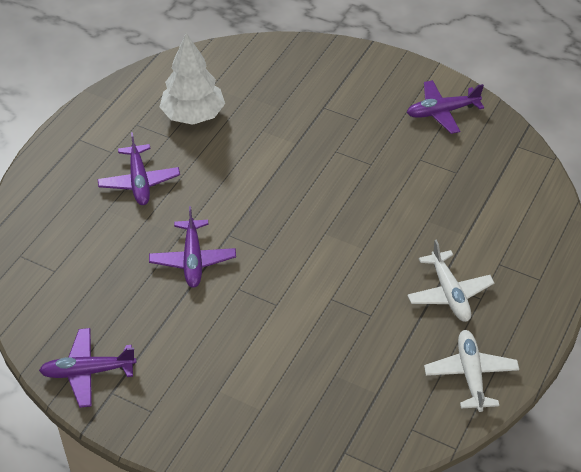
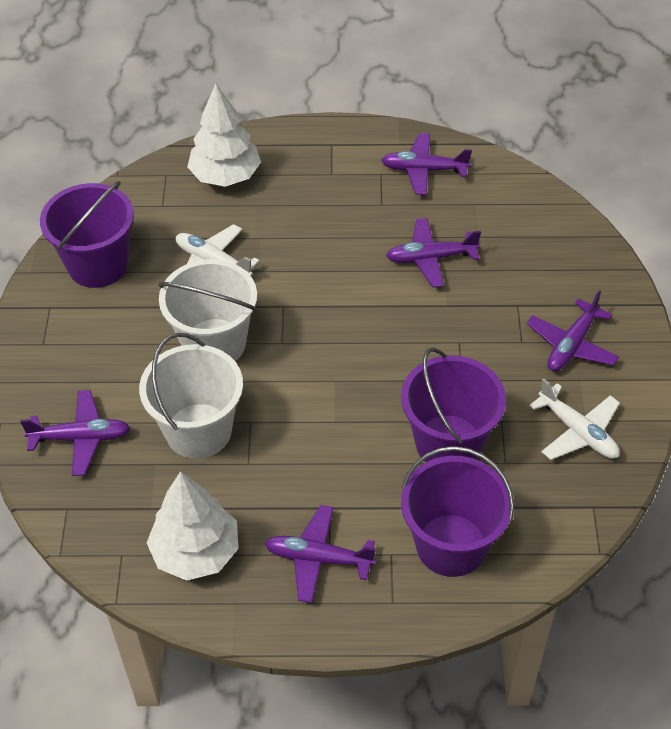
purple bucket: 0 -> 3
purple plane: 4 -> 5
white bucket: 0 -> 2
white tree: 1 -> 2

